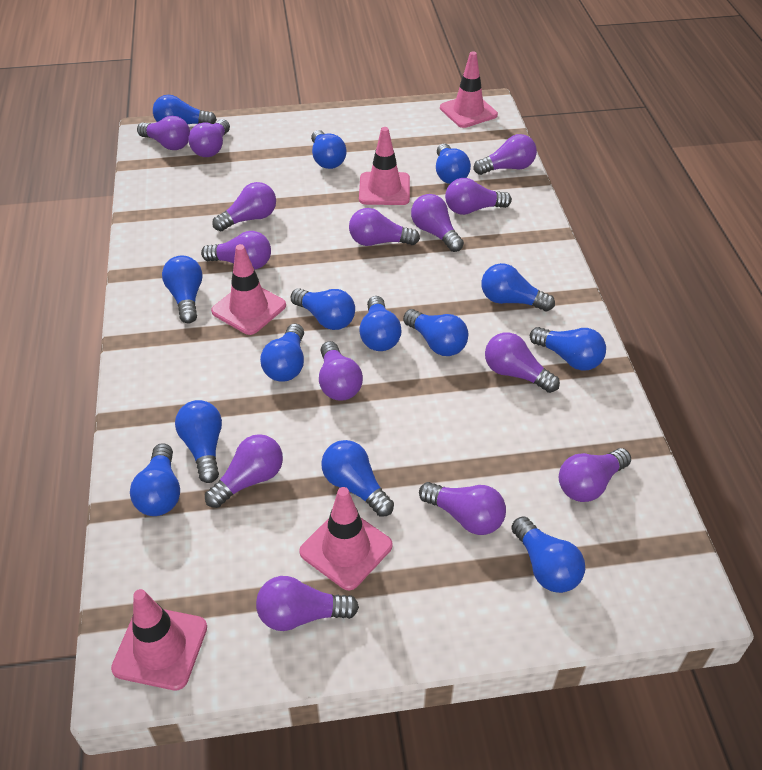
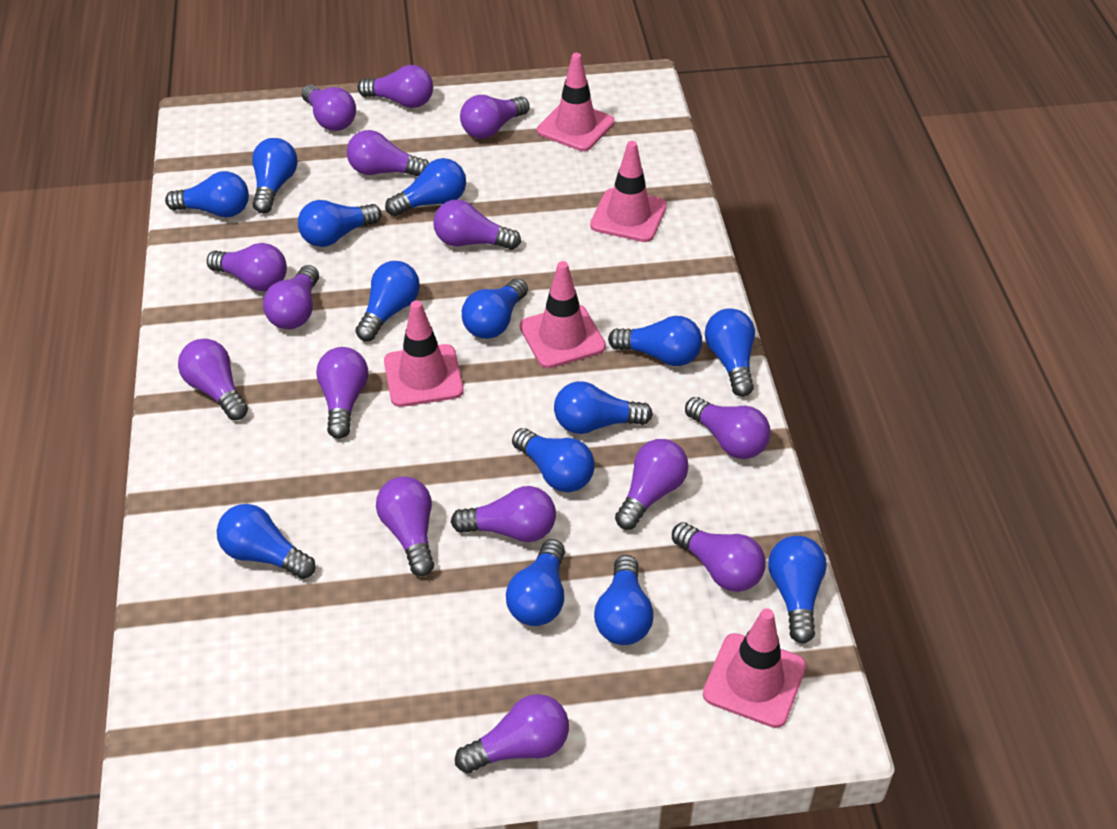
purple light bulb: 14 -> 15

